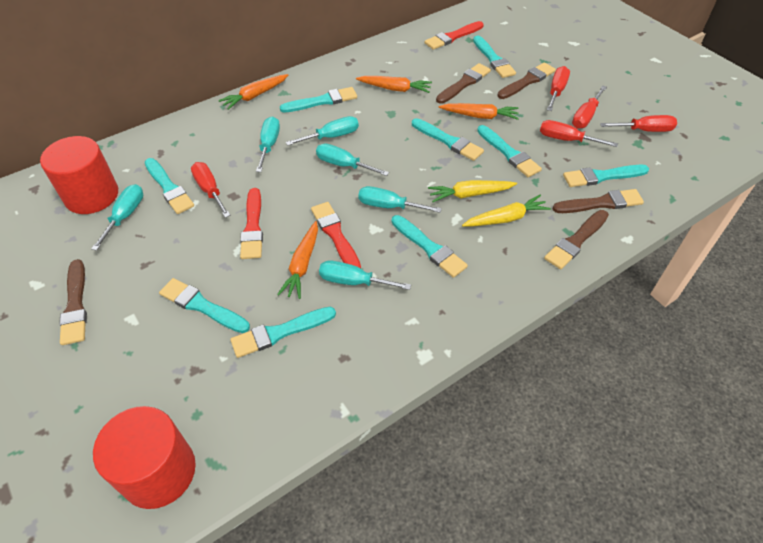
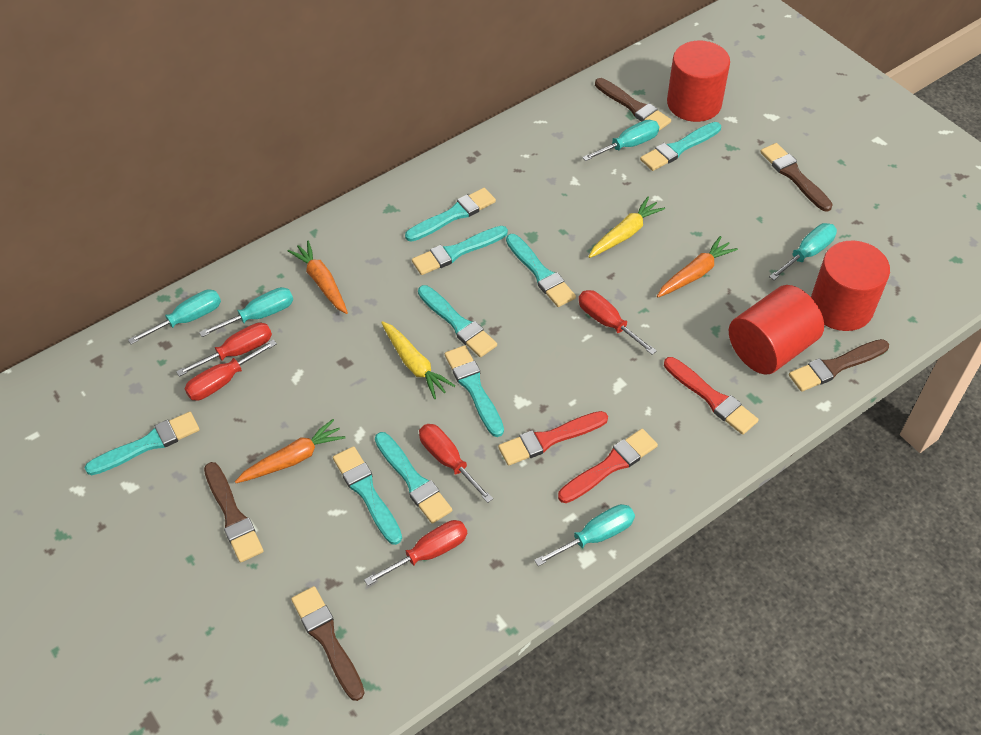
orange carrot: 4 -> 3
red cylinder: 2 -> 3
turquoise screwdriver: 6 -> 5

